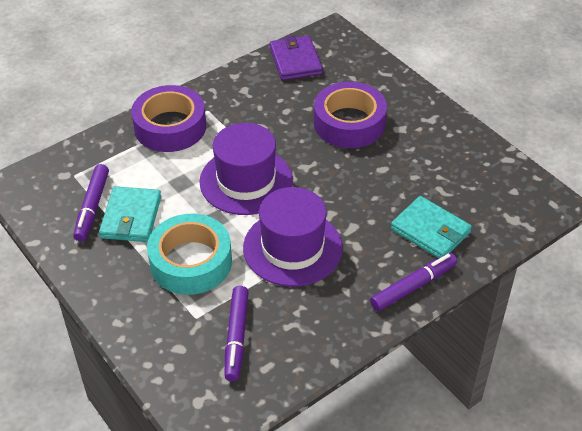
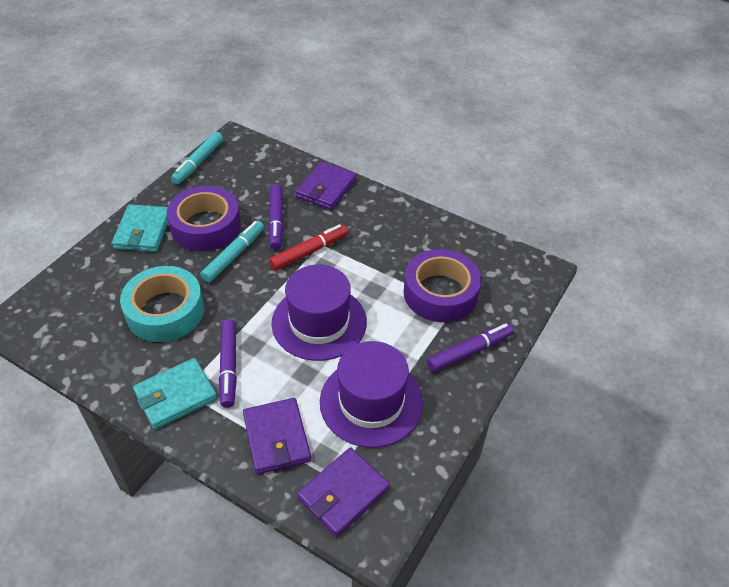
purple wallet: 1 -> 3
red marker: 0 -> 1
turquoise marker: 0 -> 2

